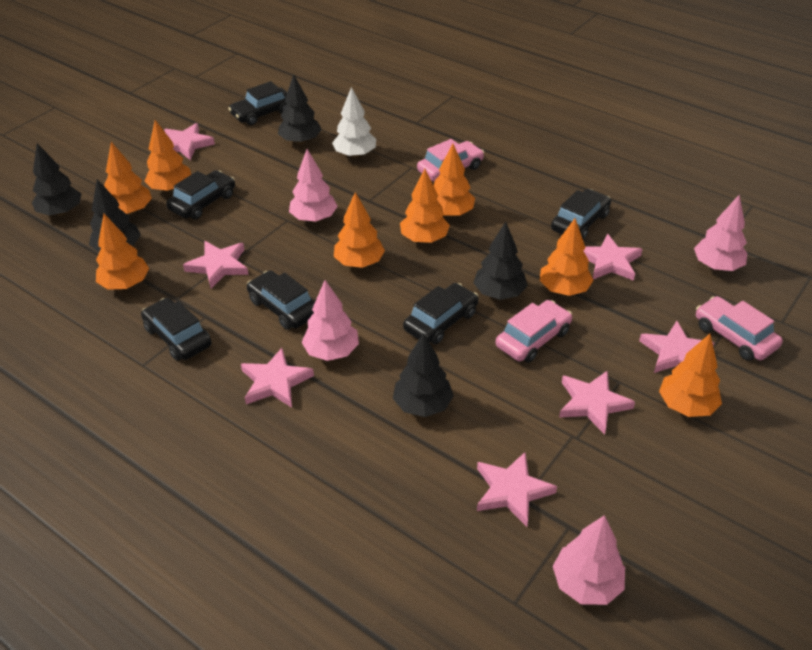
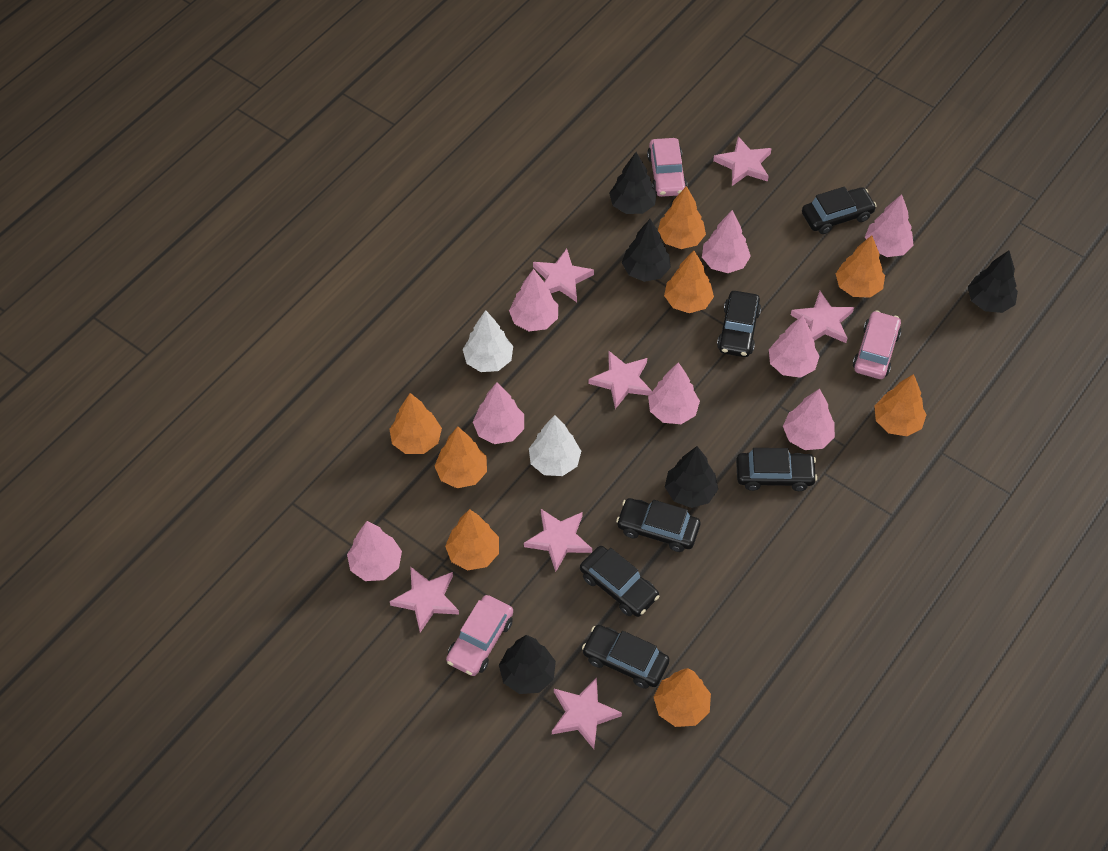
pink tree: 4 -> 8
white tree: 1 -> 2

